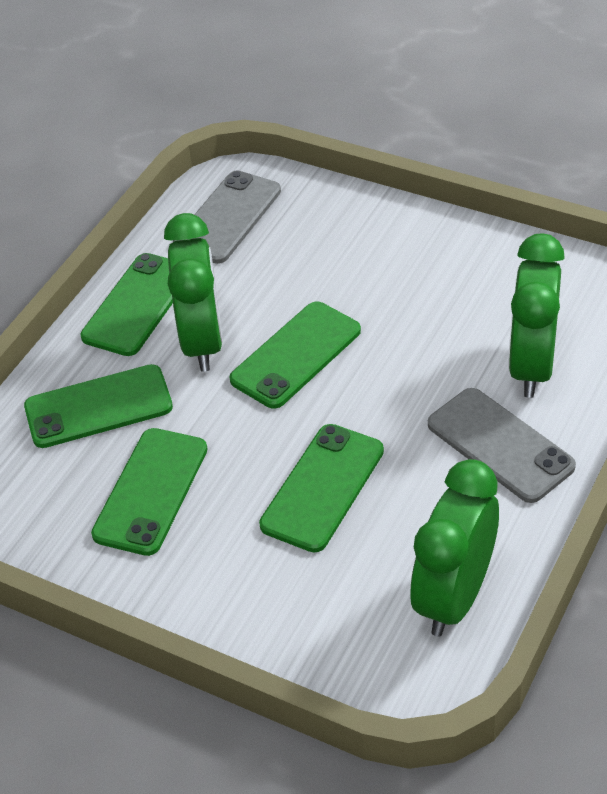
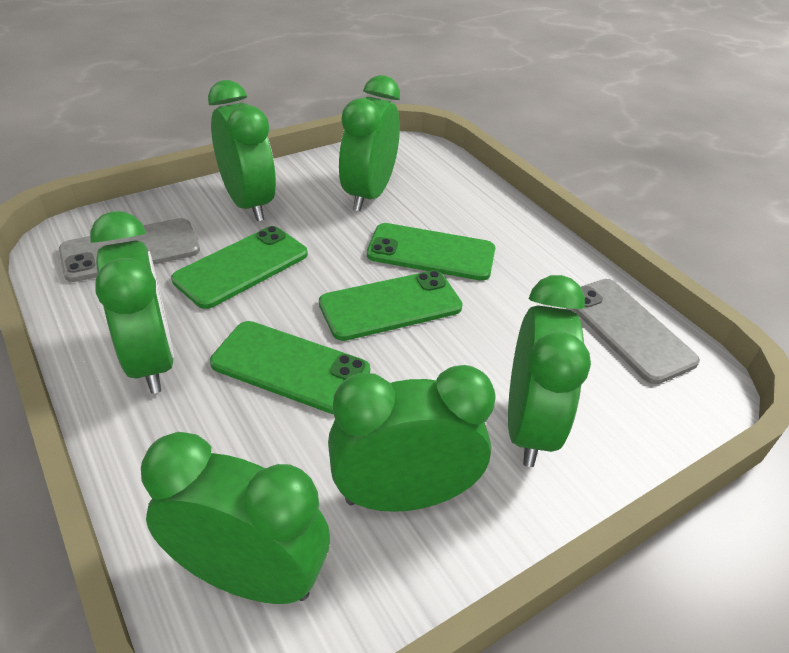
green clock: 3 -> 6
green phone: 5 -> 4

